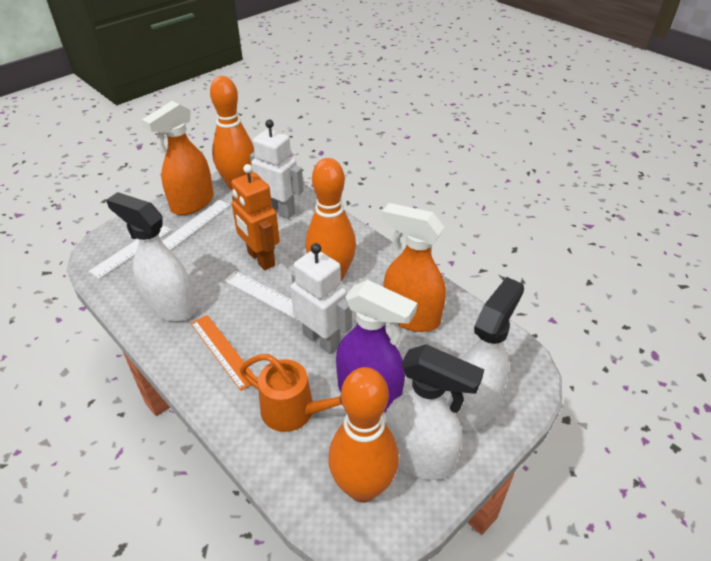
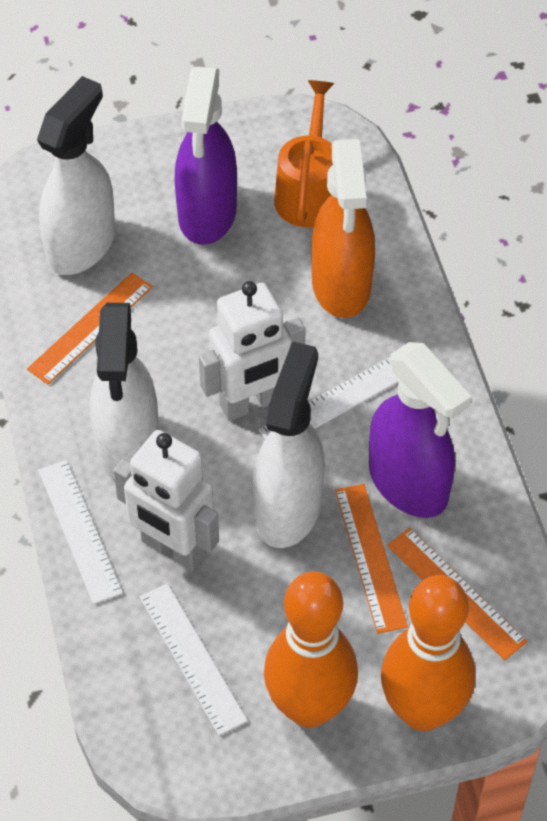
orange bowling pin: 3 -> 2
orange robot: 1 -> 0
orange ruler: 1 -> 3
orange spray bottle: 2 -> 1
purple spray bottle: 1 -> 2

